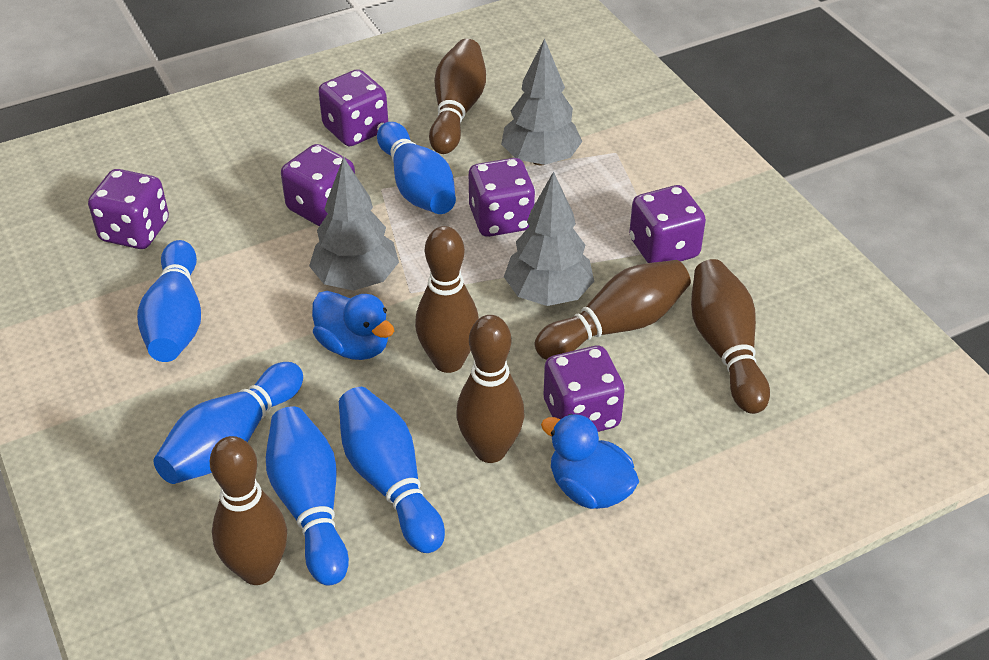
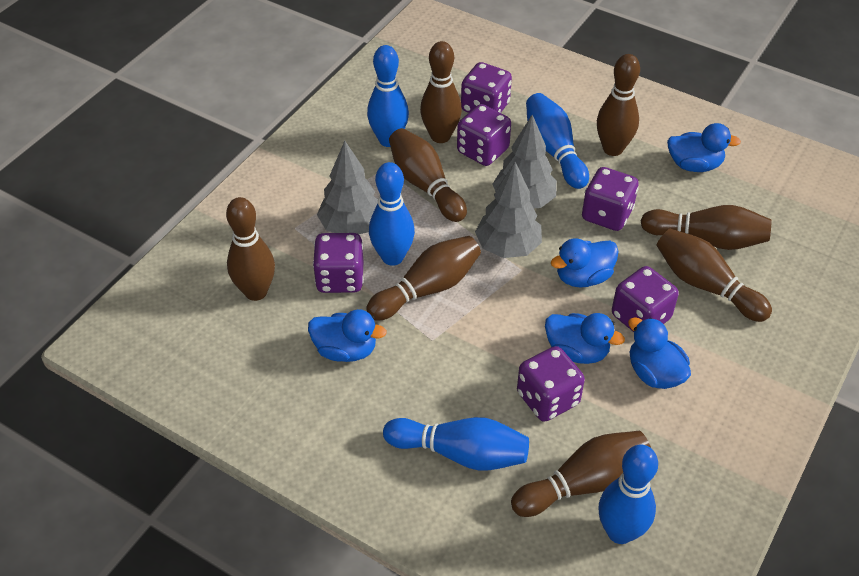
blue duck: 2 -> 5
brown bowling pin: 6 -> 8

